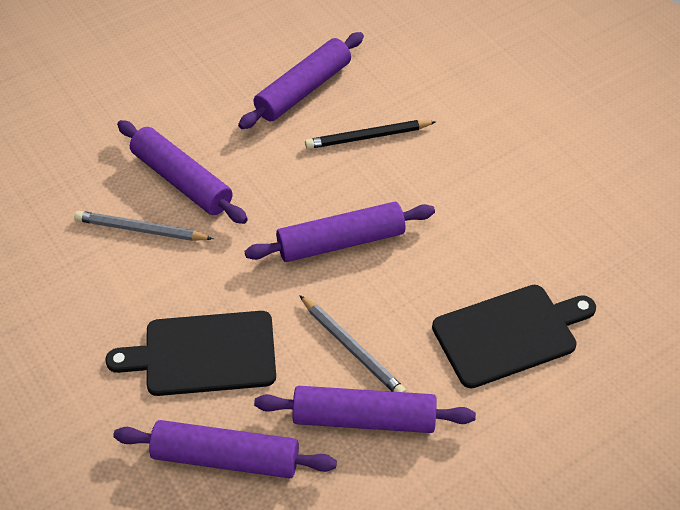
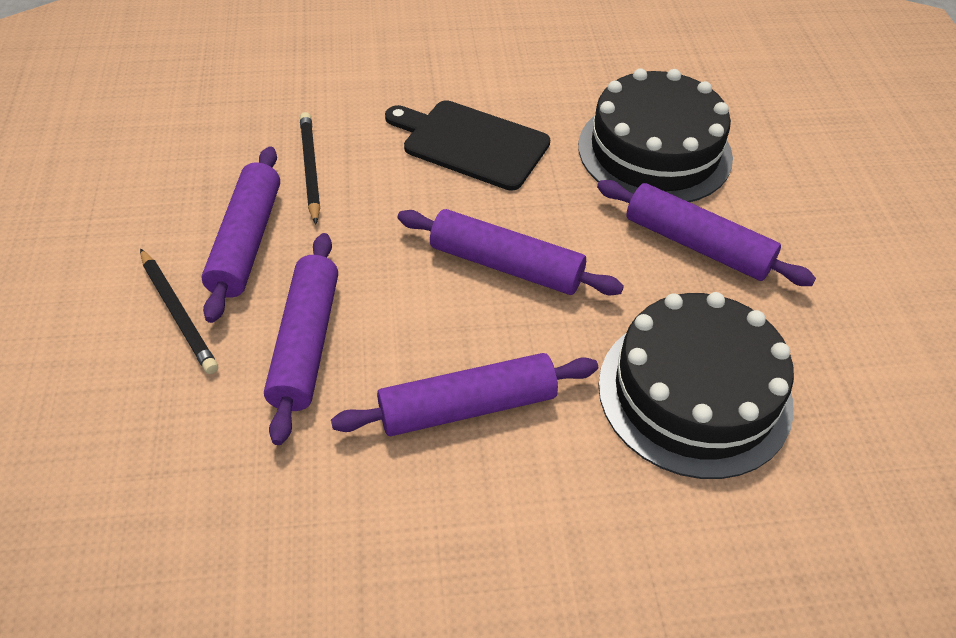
black cake: 0 -> 2
black cutting board: 2 -> 1
black pencil: 1 -> 2
grey pencil: 2 -> 0

